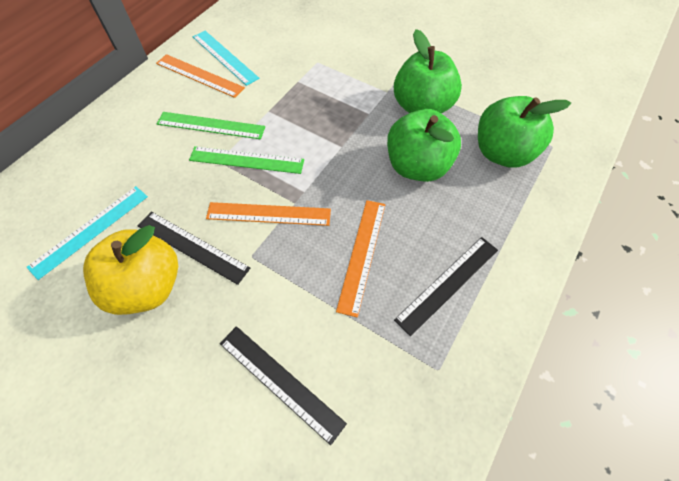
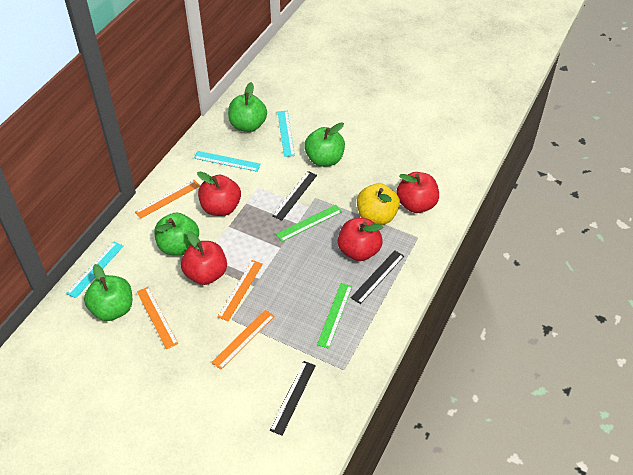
green apple: 3 -> 4
orange ruler: 3 -> 4
red apple: 0 -> 4
turquoise ruler: 2 -> 3

